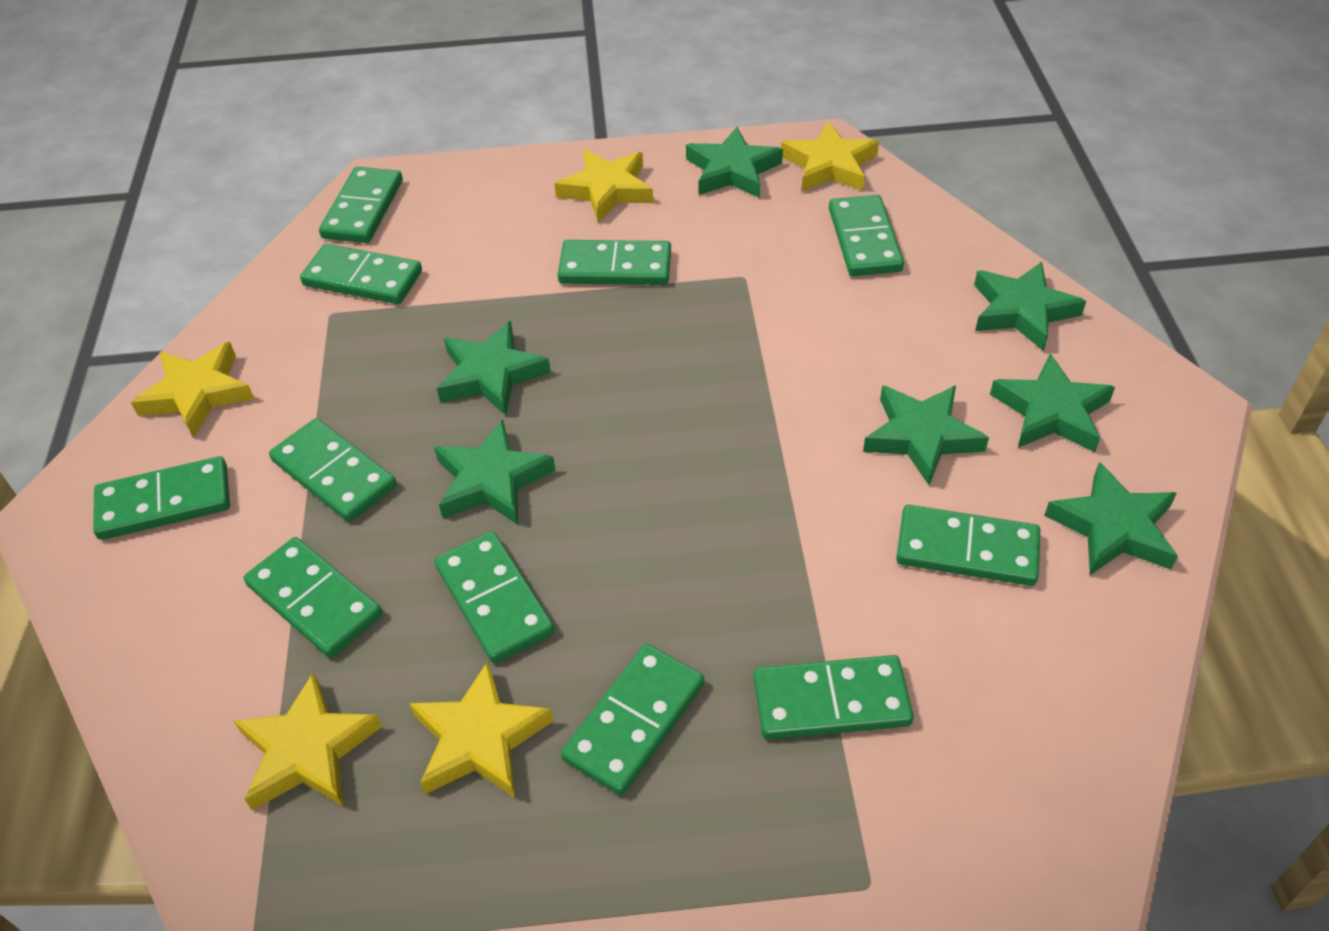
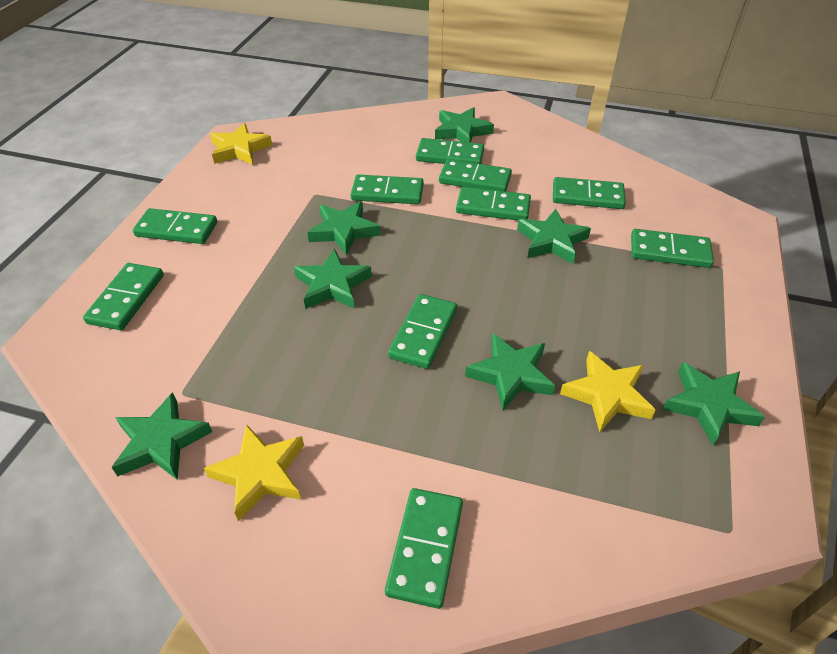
green domino: 11 -> 10
yellow star: 5 -> 3

